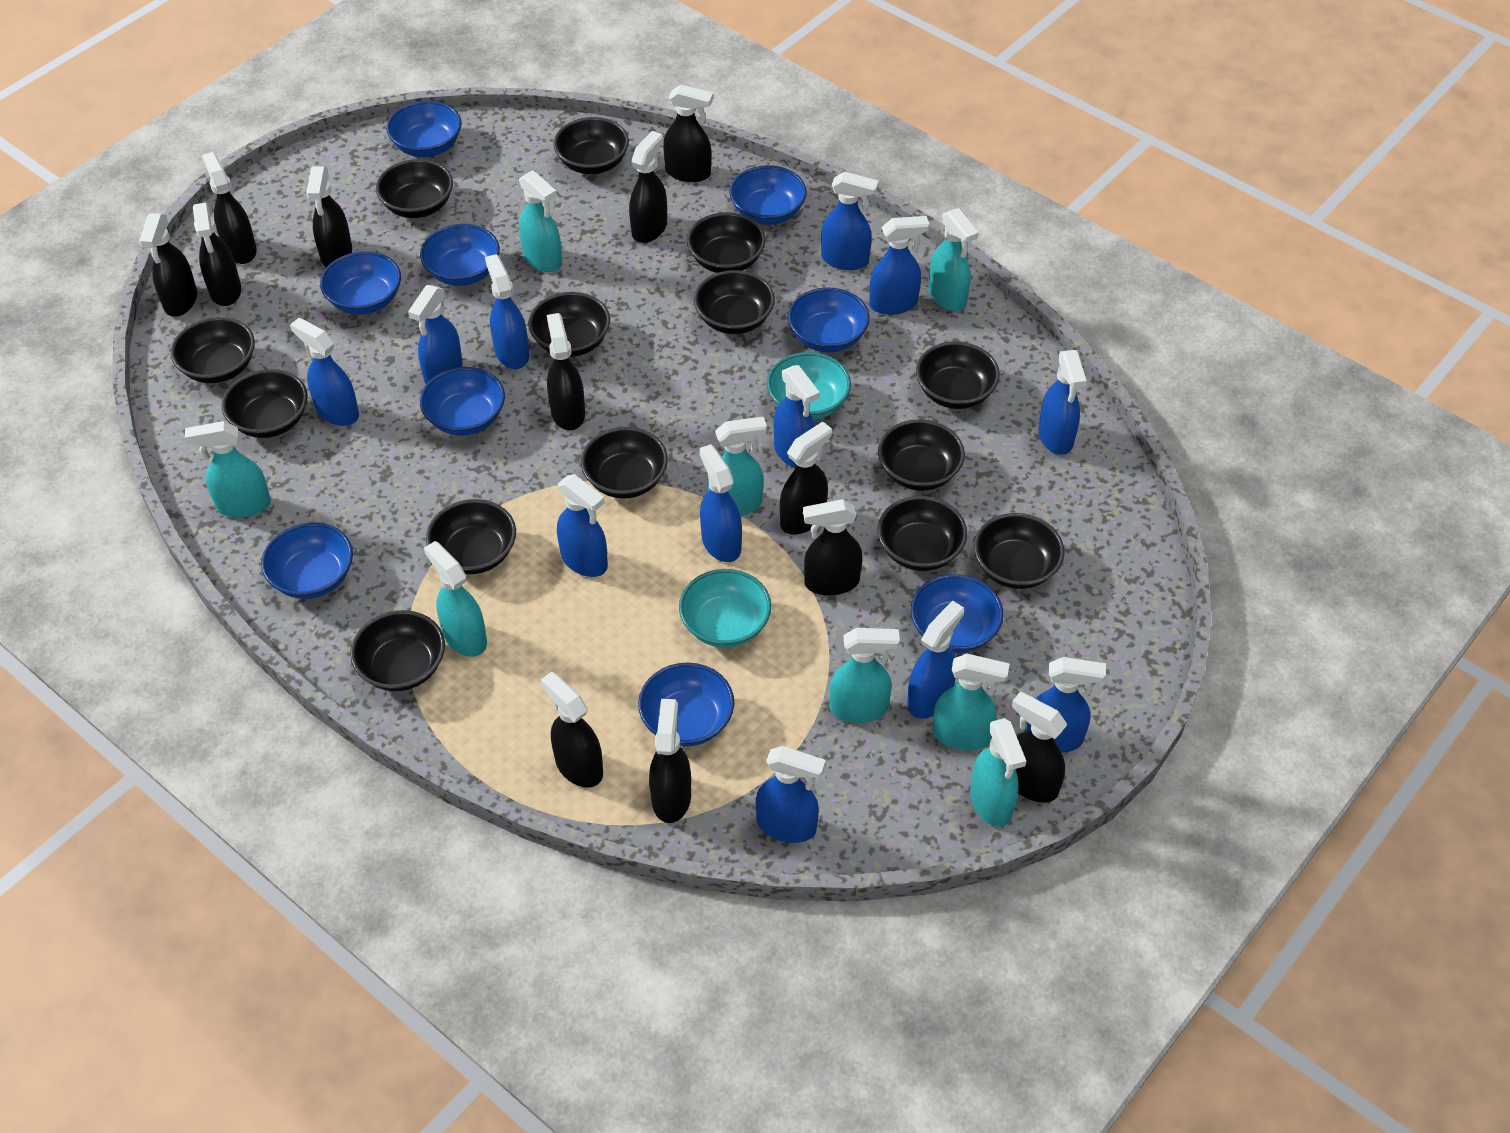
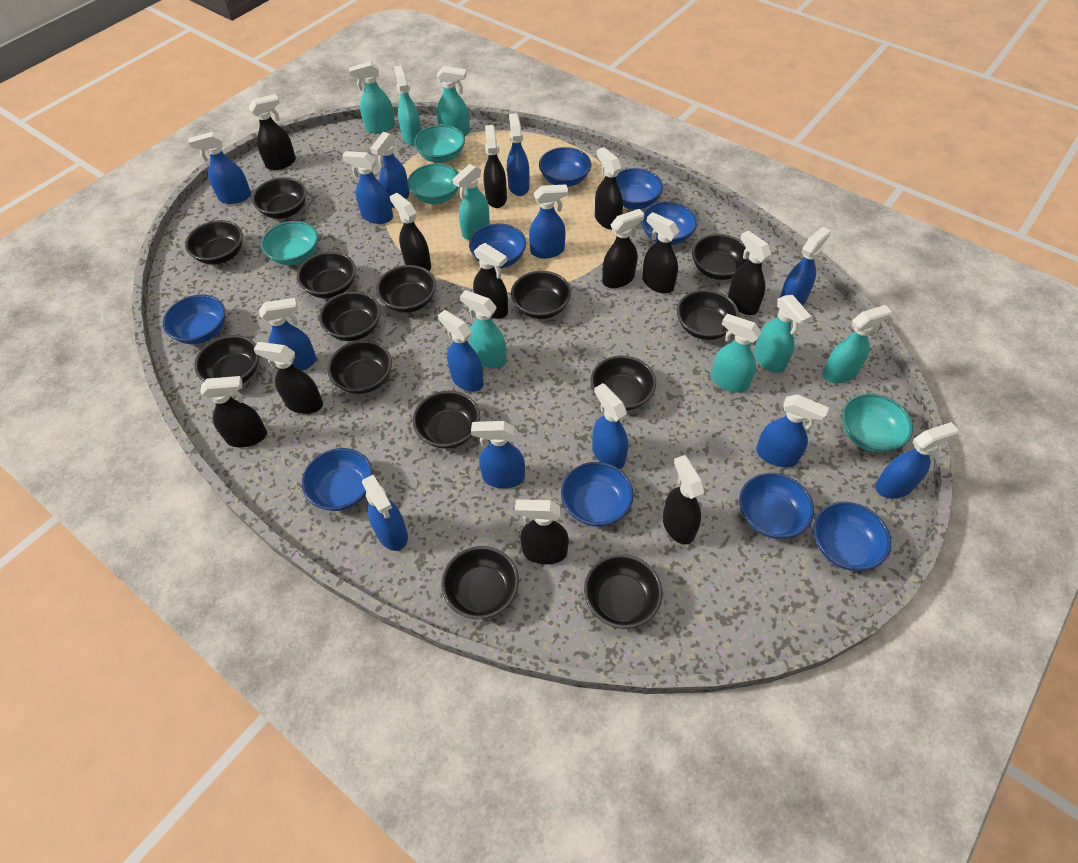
blue spray bottle: 12 -> 13
turquoise bowl: 2 -> 4

